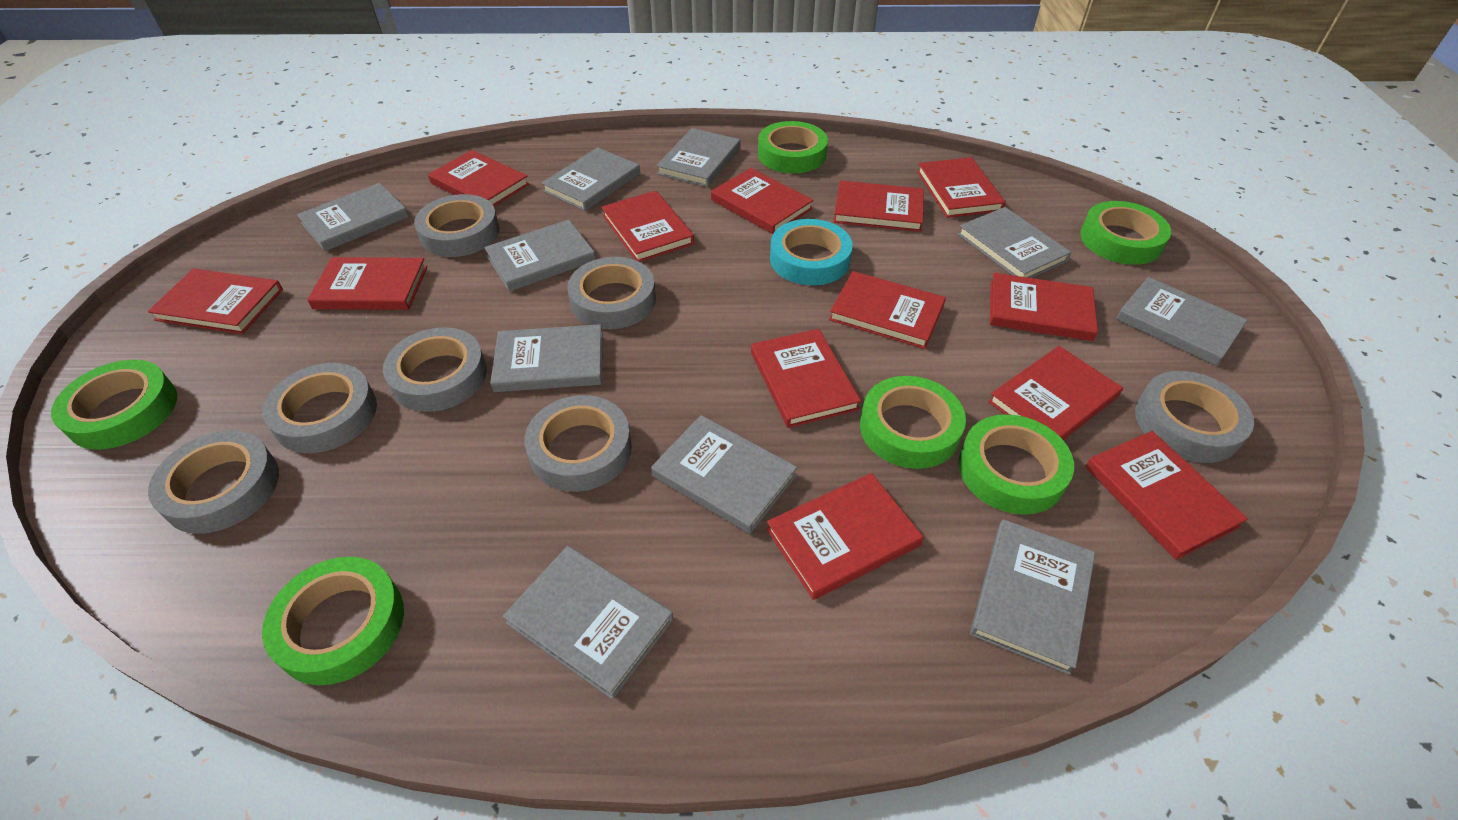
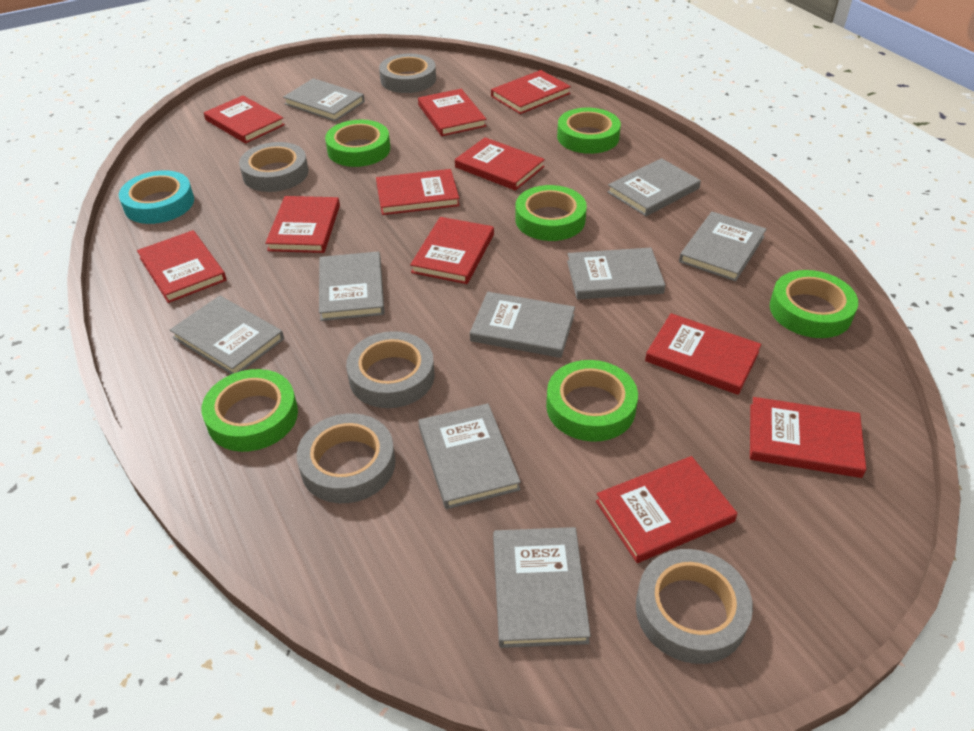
grey book: 10 -> 9
grey tape: 7 -> 5
red book: 13 -> 11

